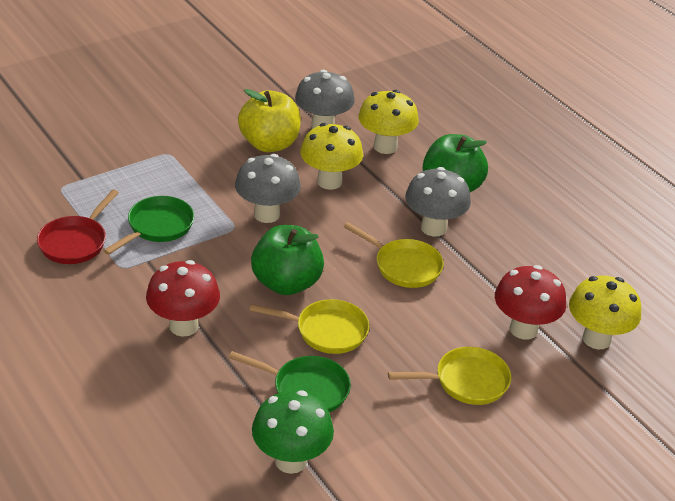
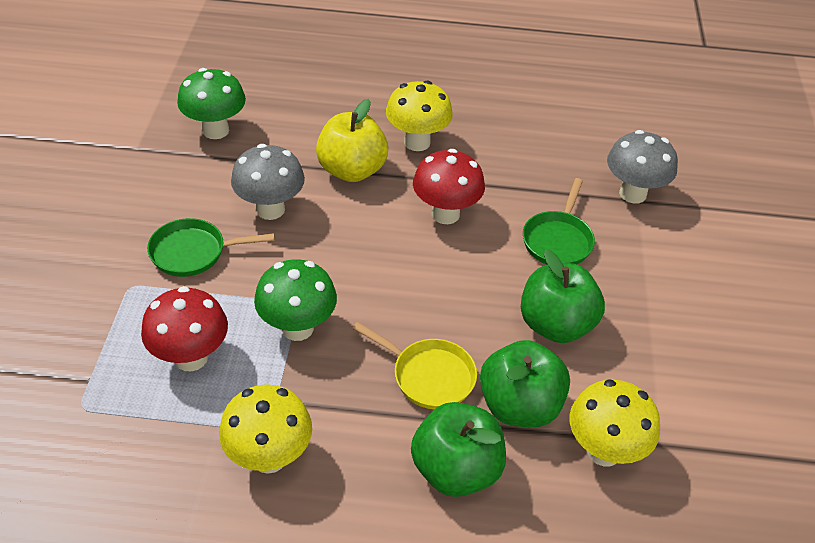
green apple: 2 -> 3
green mushroom: 1 -> 2
grey mushroom: 3 -> 2
red pan: 1 -> 0
yellow pan: 3 -> 1

